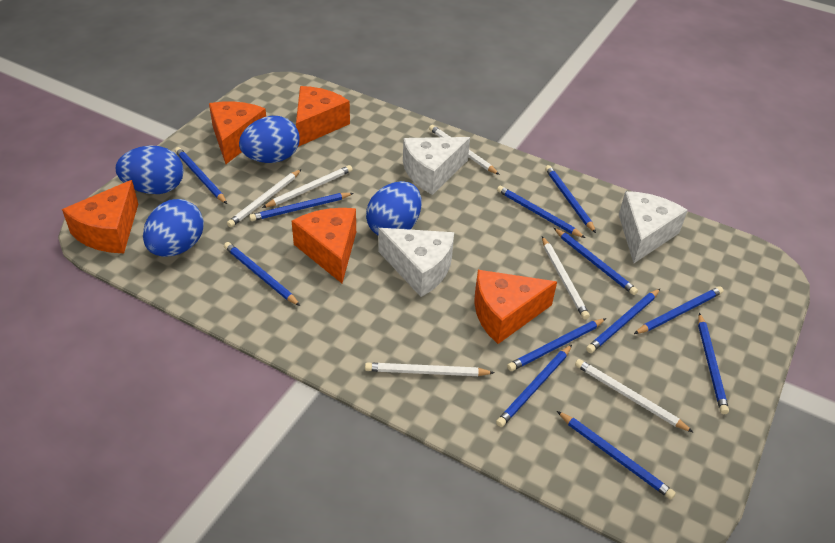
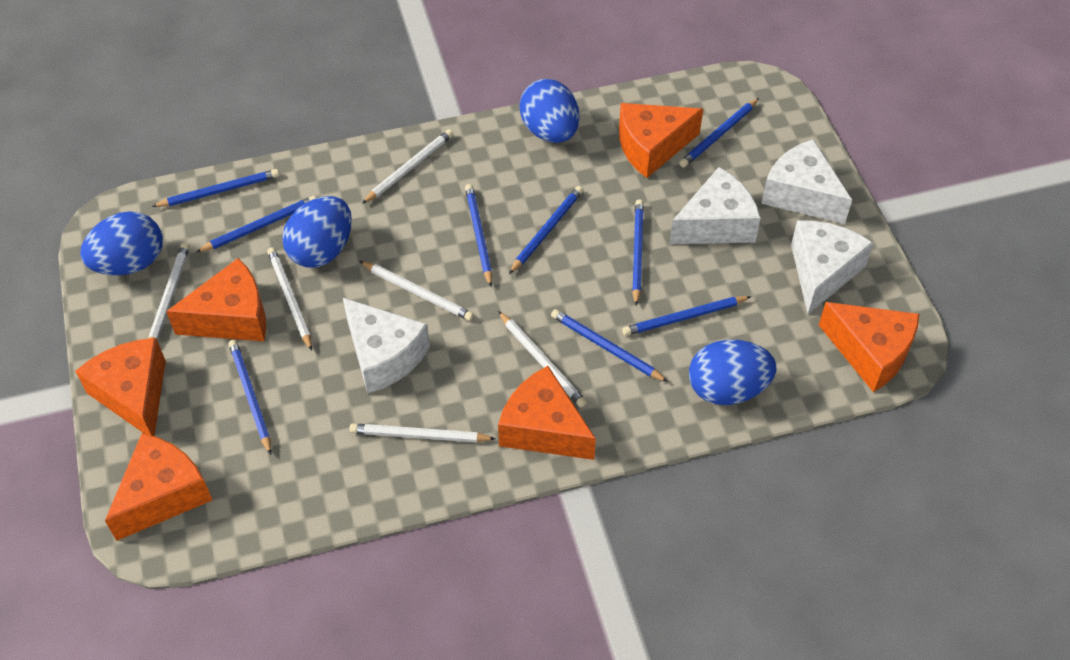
blue pencil: 12 -> 9
orange cheese: 5 -> 6
white cheese: 3 -> 4

